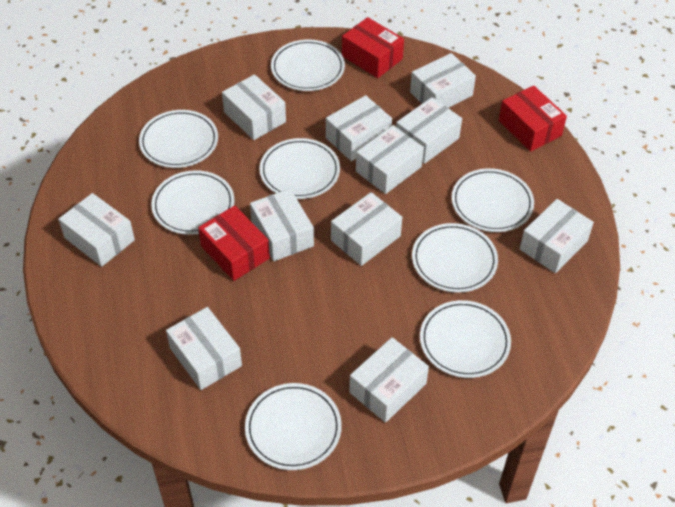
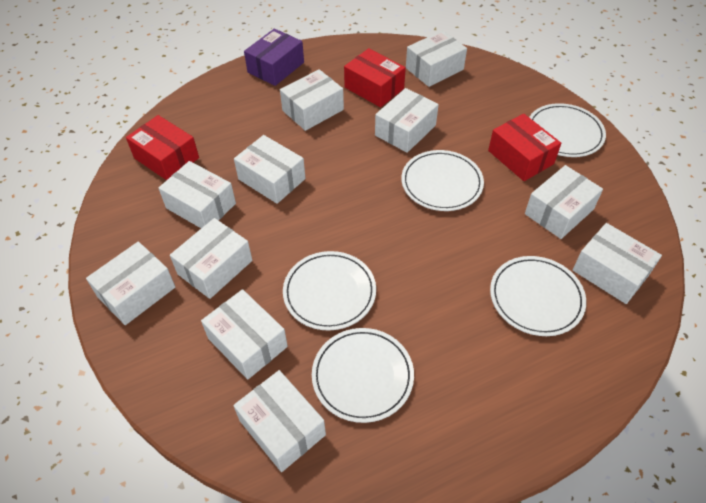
purple box: 0 -> 1
white plate: 8 -> 5

